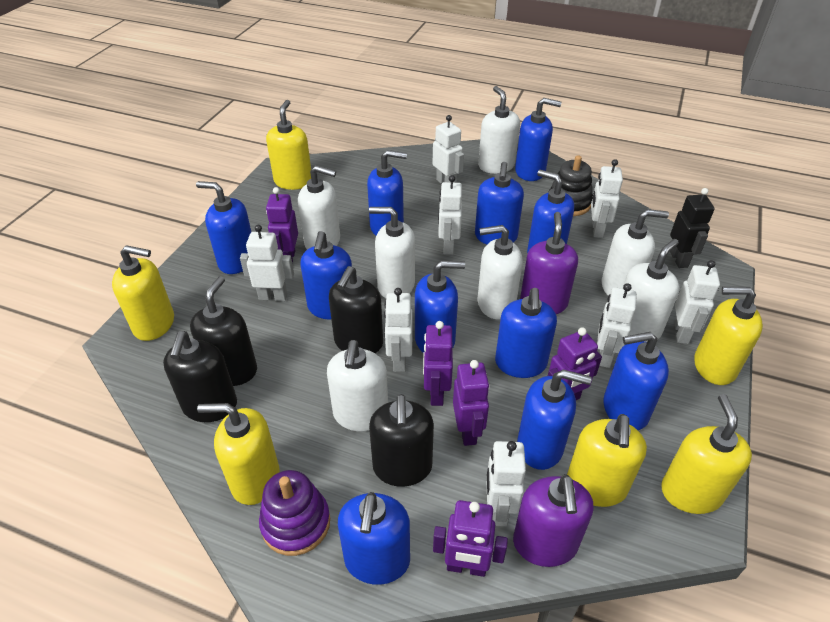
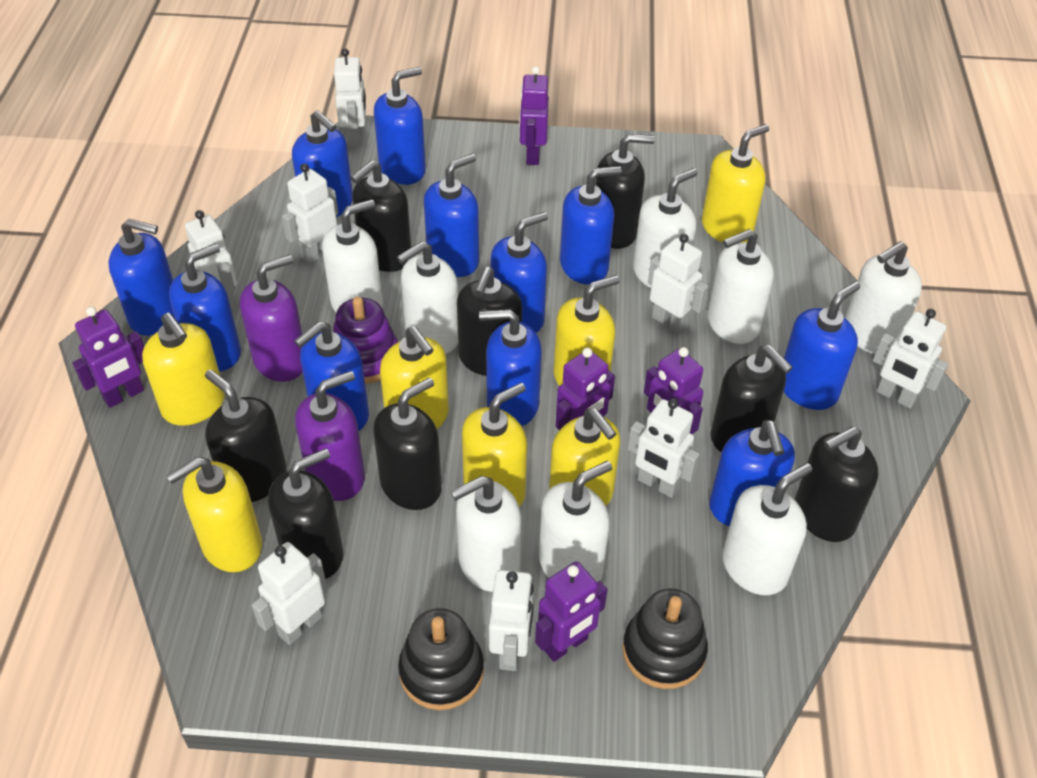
black robot: 1 -> 0
black soap dispenser: 4 -> 8
black stacking toy: 1 -> 2
white soap dispenser: 7 -> 8
yellow soap dispenser: 6 -> 7

